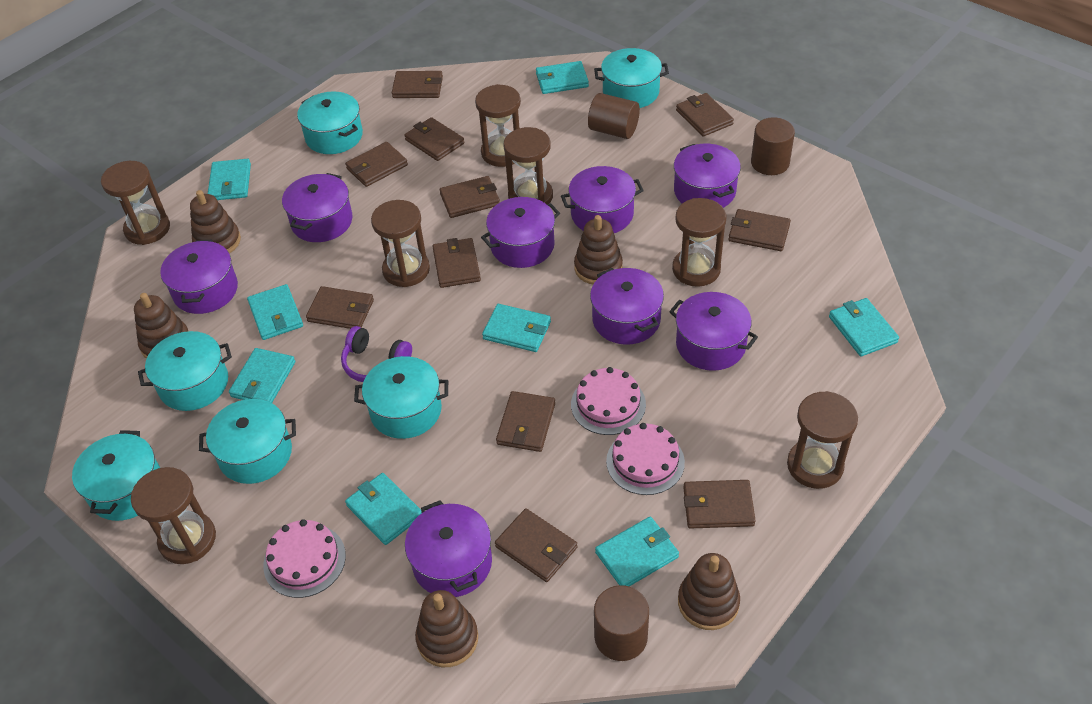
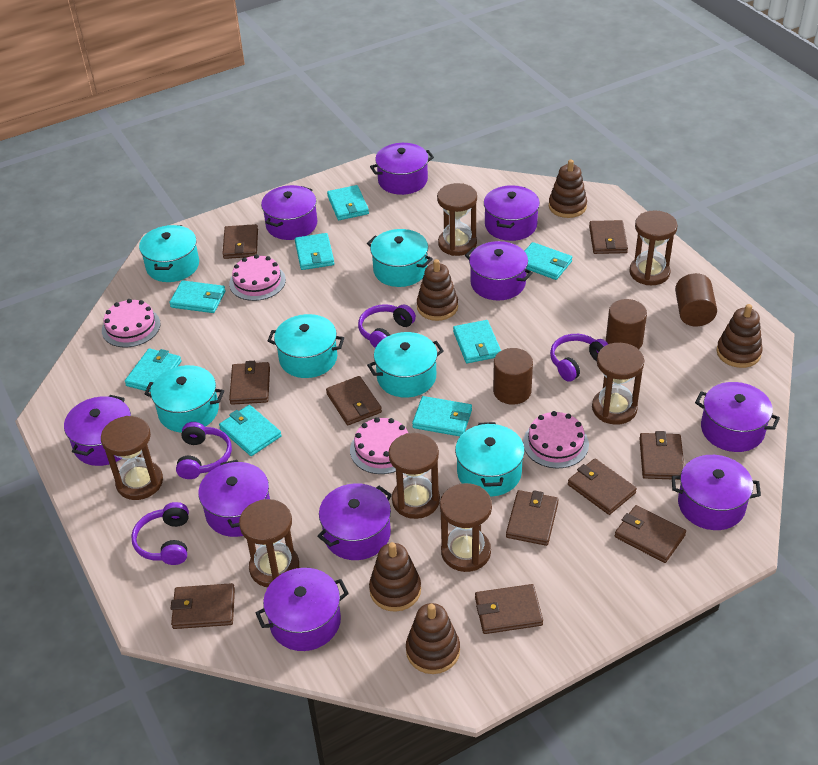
brown wallet: 11 -> 10
pink cake: 3 -> 4
purple headphones: 1 -> 4
purple pot: 8 -> 10

